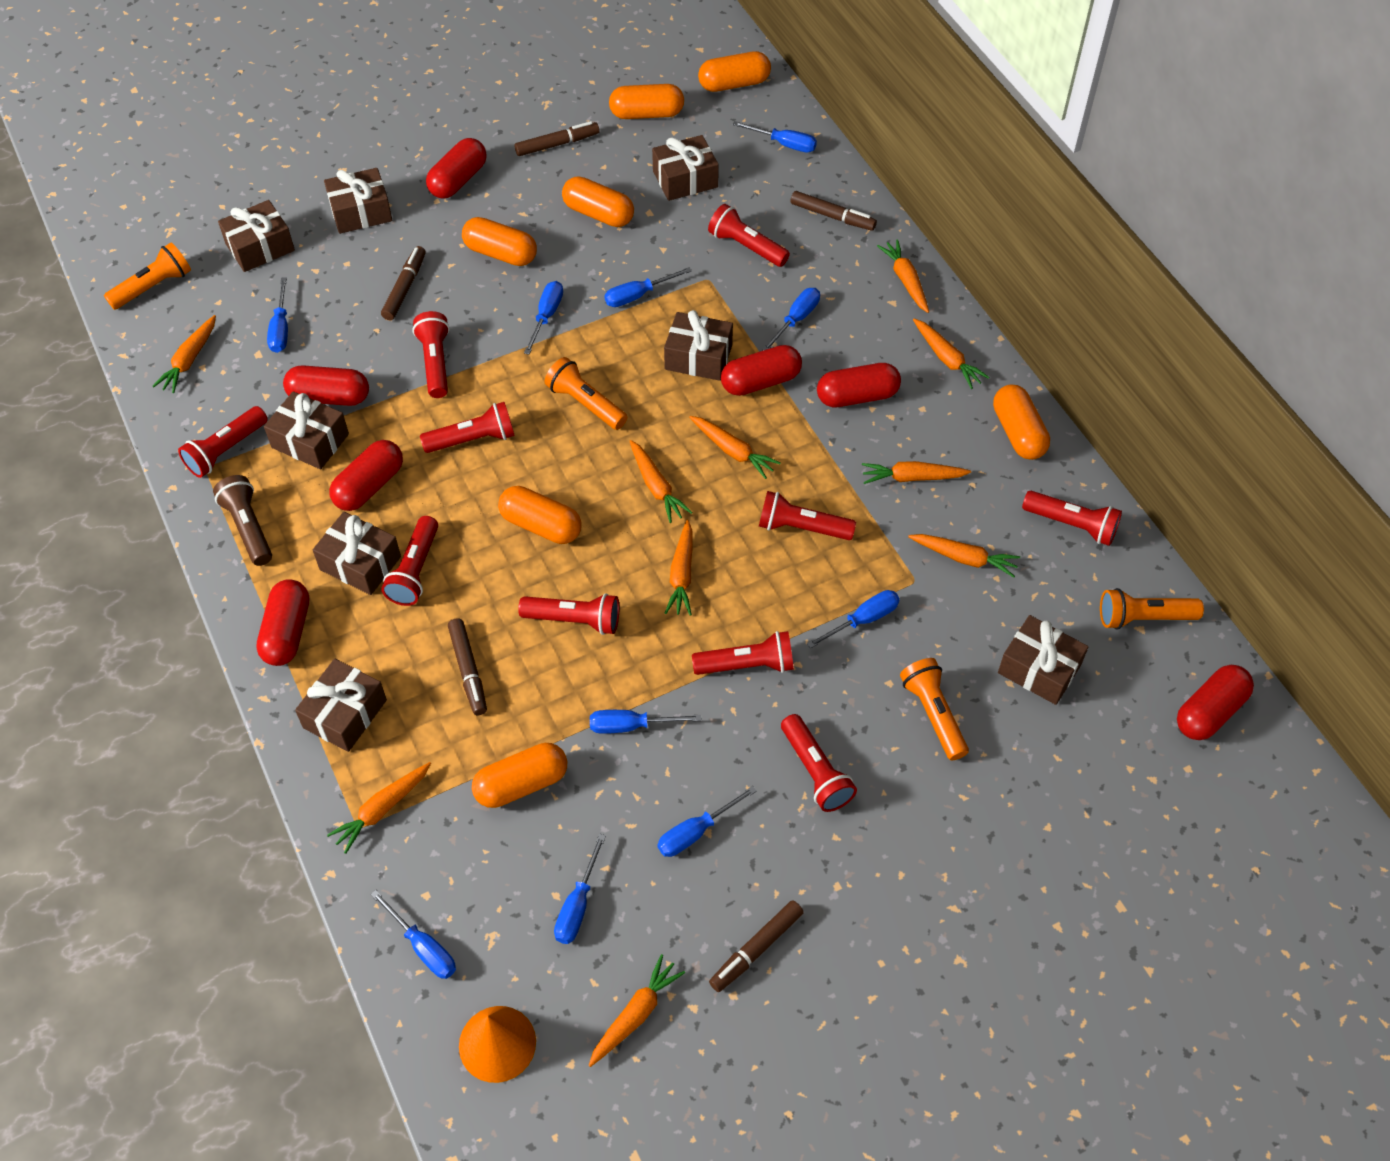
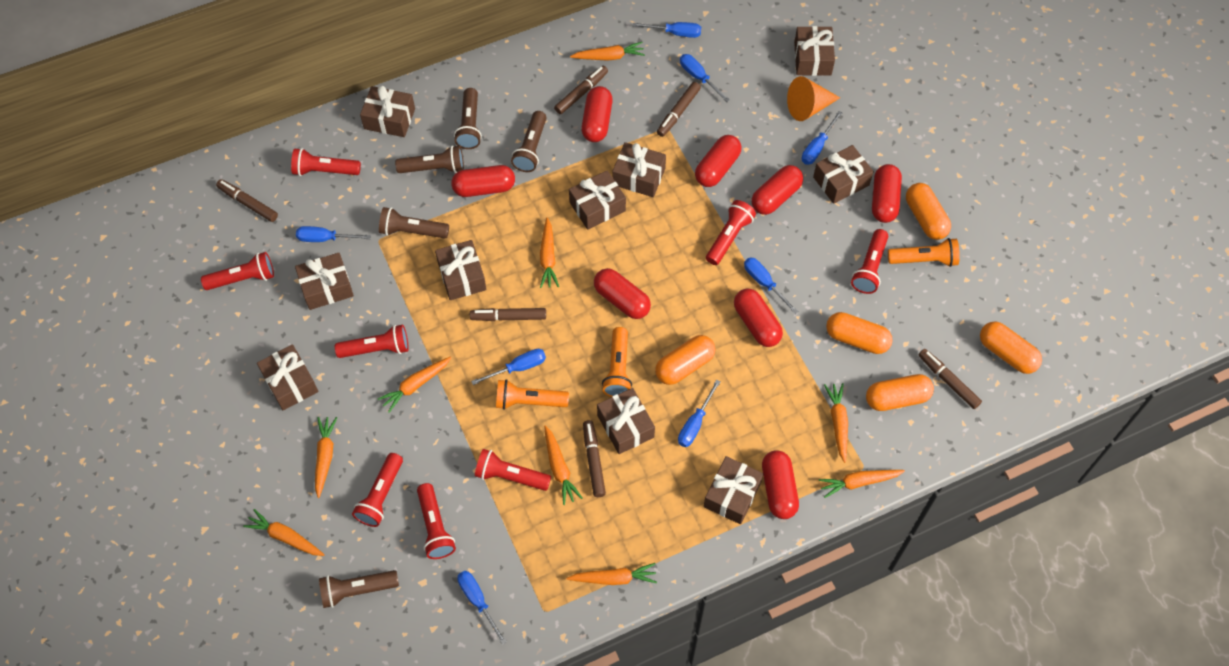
blue screwdriver: 10 -> 8
brown flashlight: 1 -> 5
brown gift: 8 -> 10
brown marker: 5 -> 6
orange capsule: 7 -> 5
orange carrot: 10 -> 9
orange flashlight: 4 -> 3
red capsule: 7 -> 8
red flashlight: 10 -> 8

